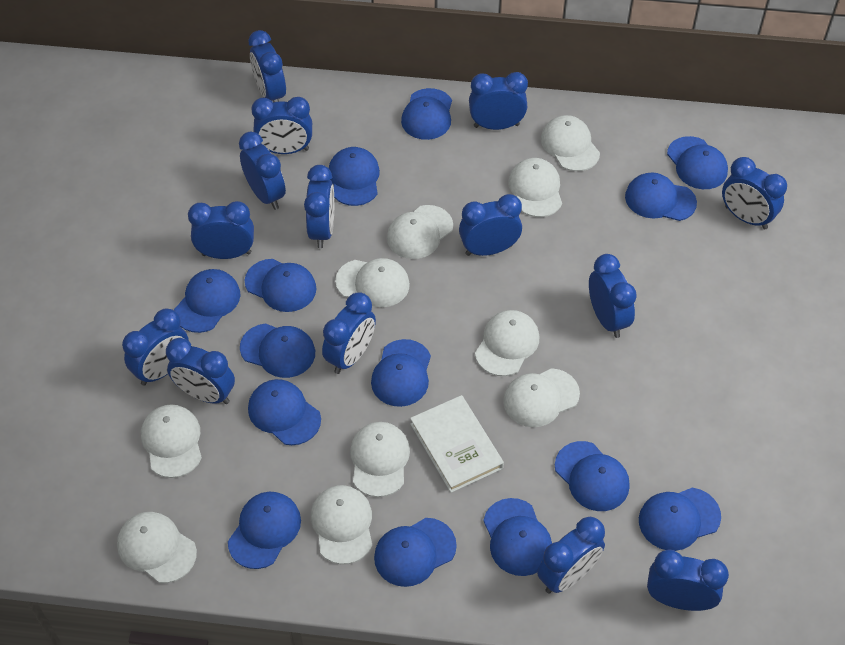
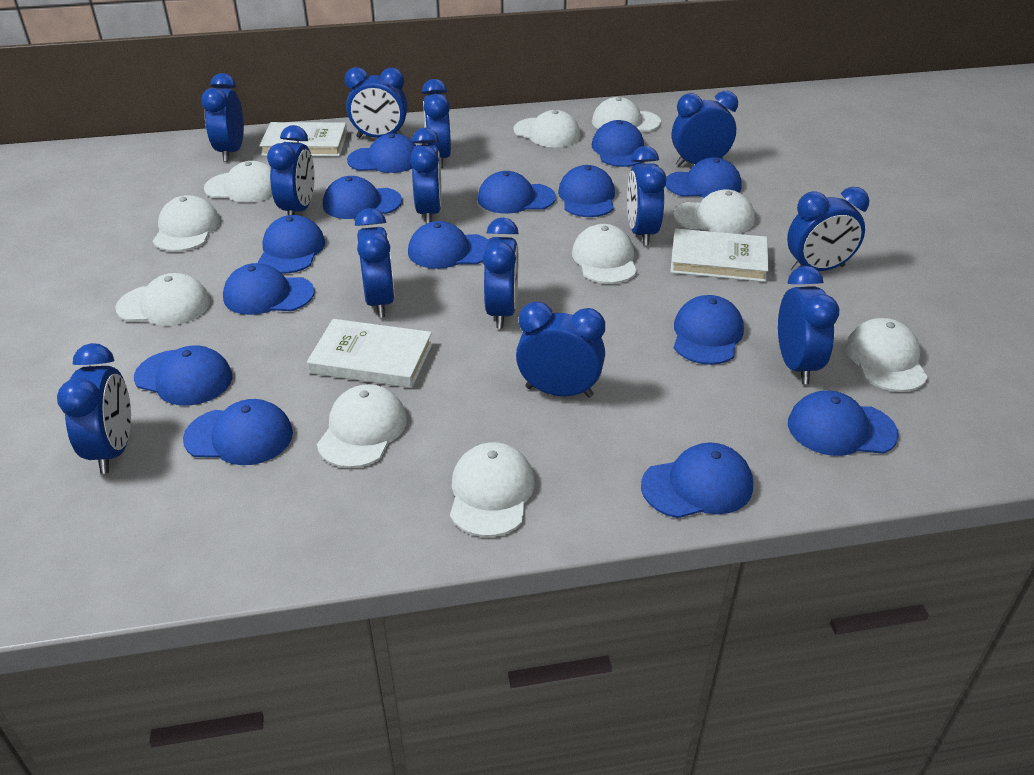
blue clock: 14 -> 13
white book: 1 -> 3

